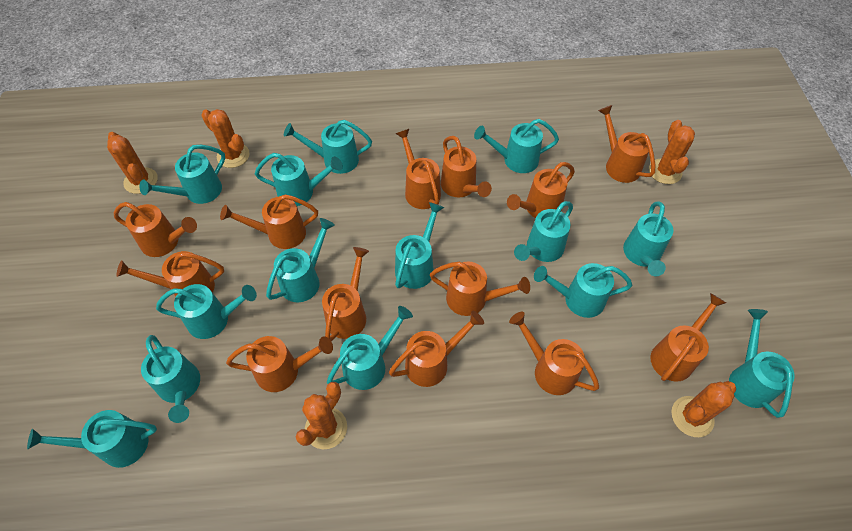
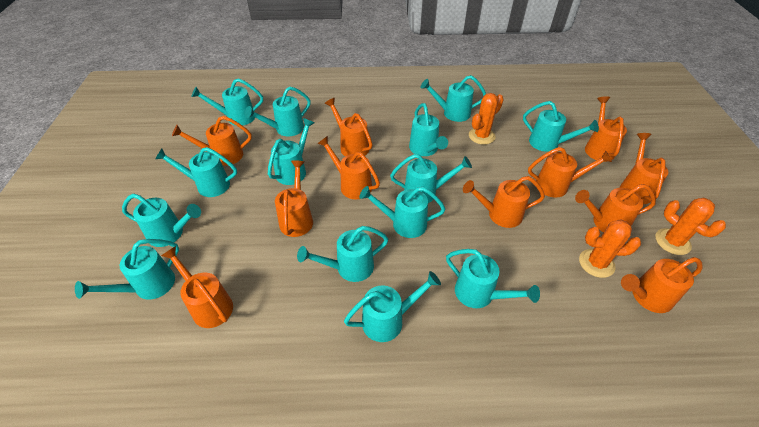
orange cactus: 5 -> 3
orange watering can: 13 -> 11

